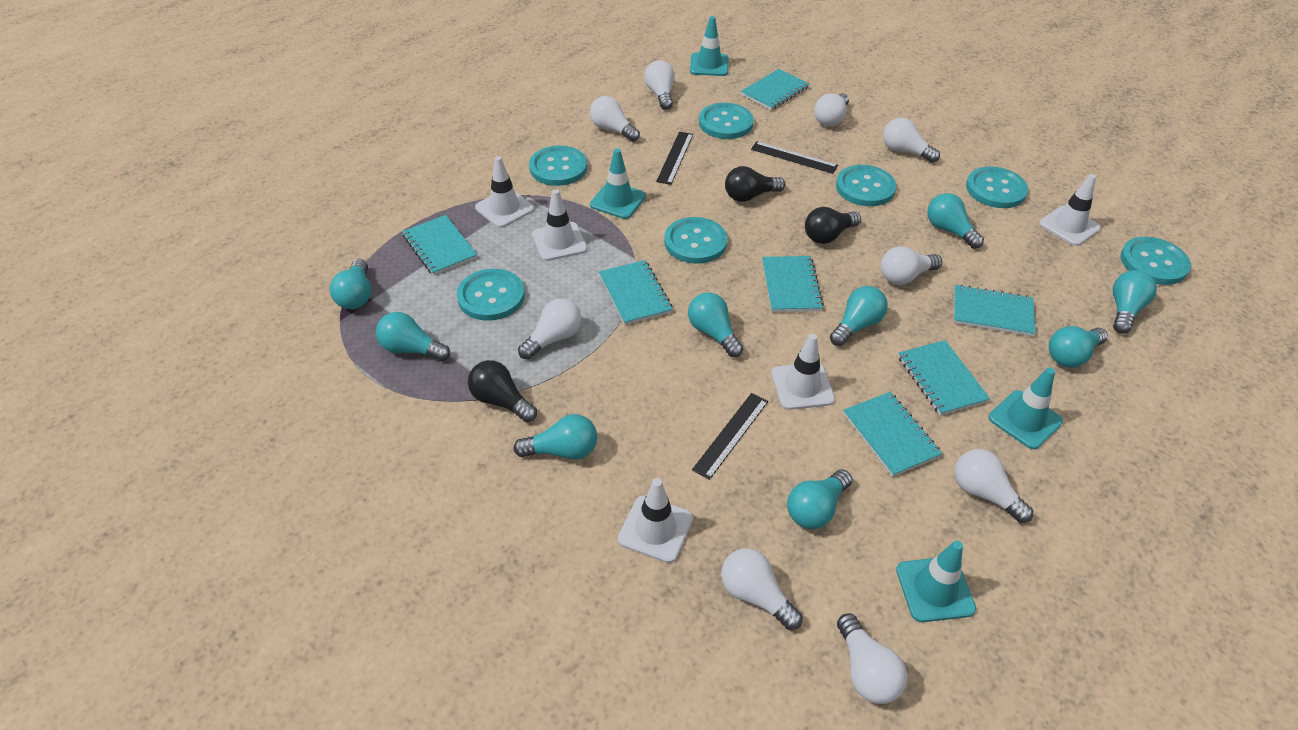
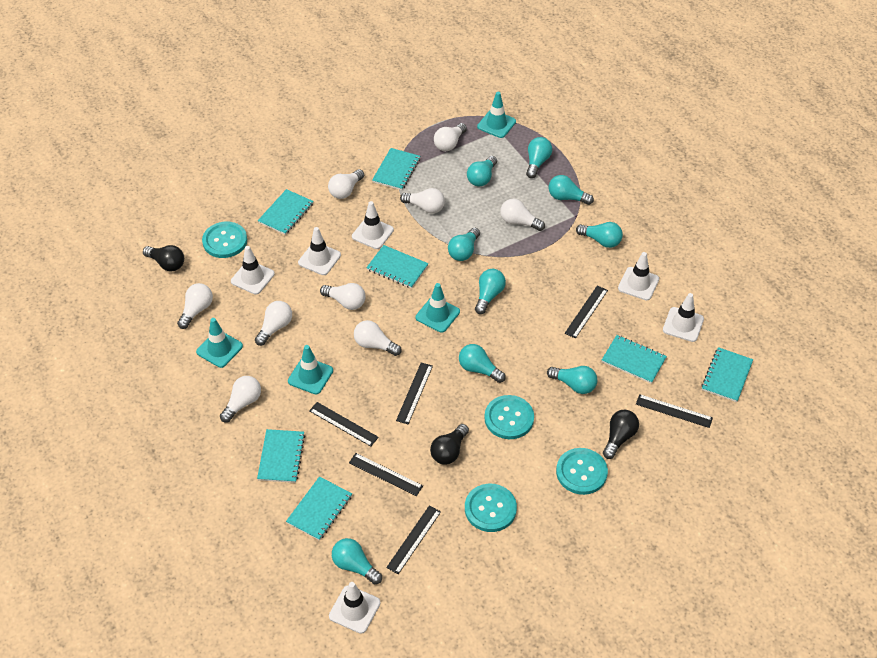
black ruler: 3 -> 6
turquoise button: 7 -> 4
white traffic cone: 5 -> 6

